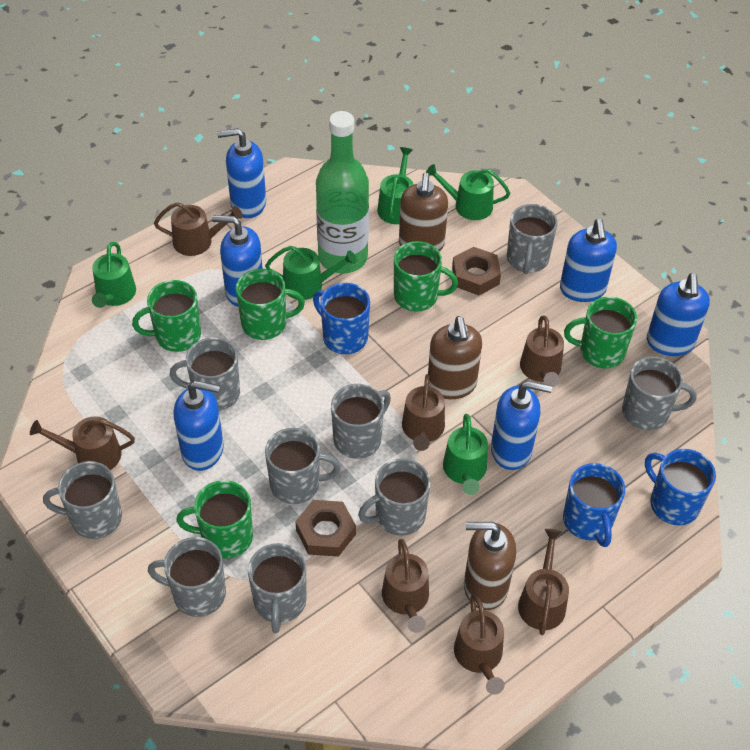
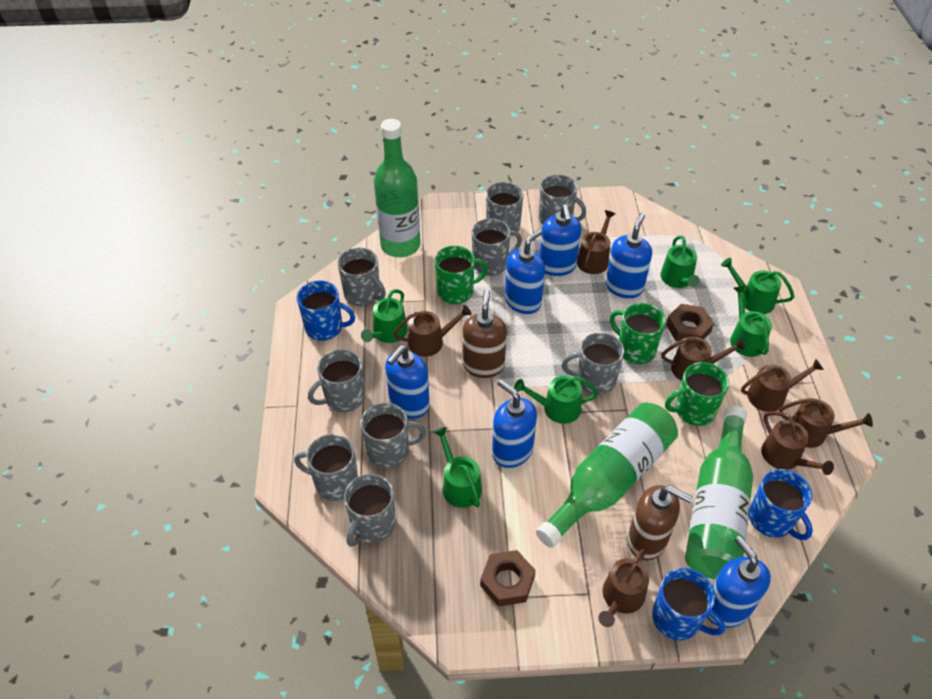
brown soap dispenser: 3 -> 2
green bottle: 1 -> 3
green mug: 5 -> 3
green watering can: 5 -> 6

